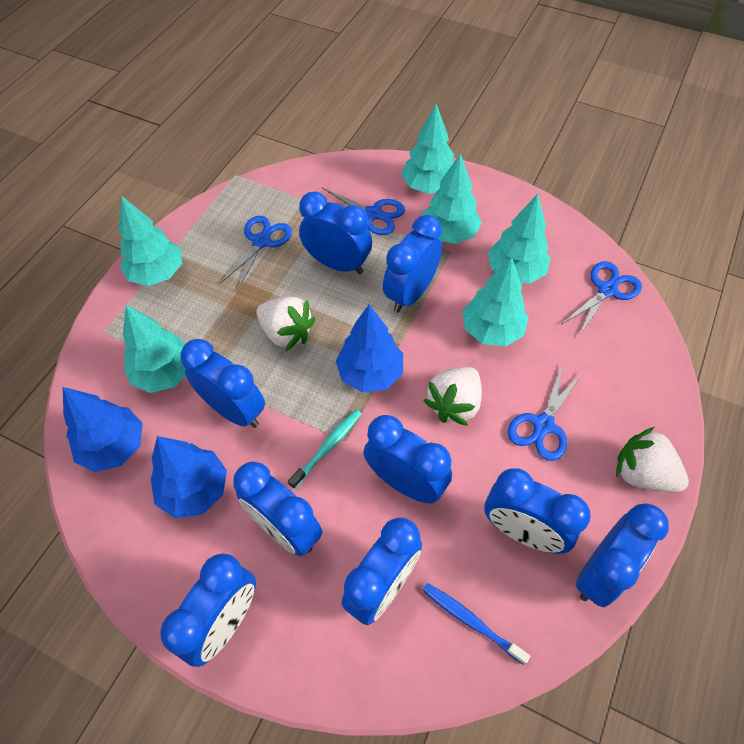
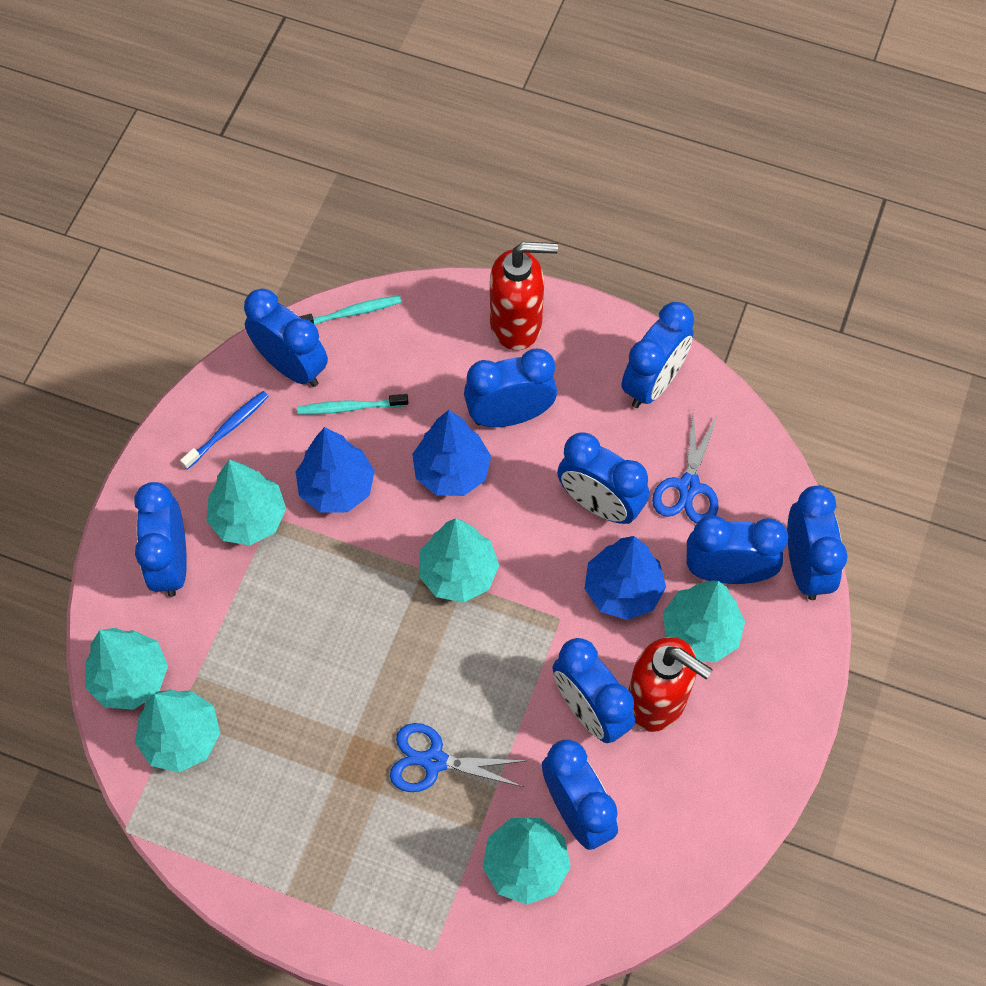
blue scissors: 4 -> 2
red soap dispenser: 0 -> 2
turquoise toothbrush: 1 -> 2
white strawberry: 3 -> 0

